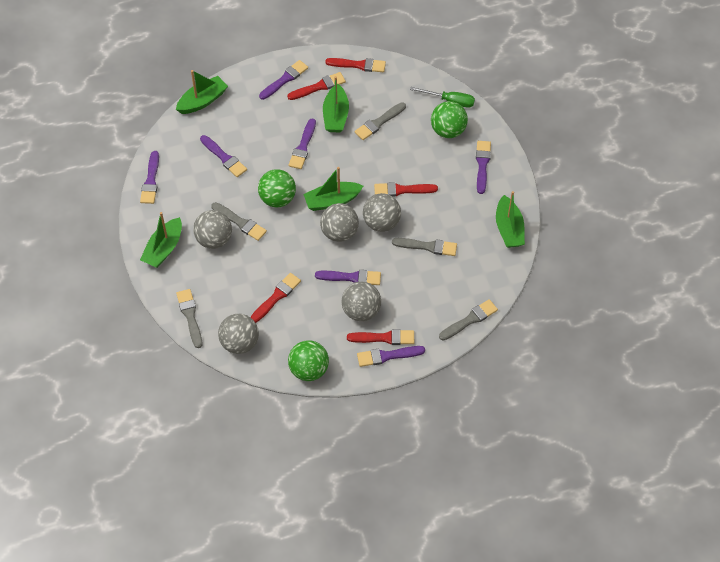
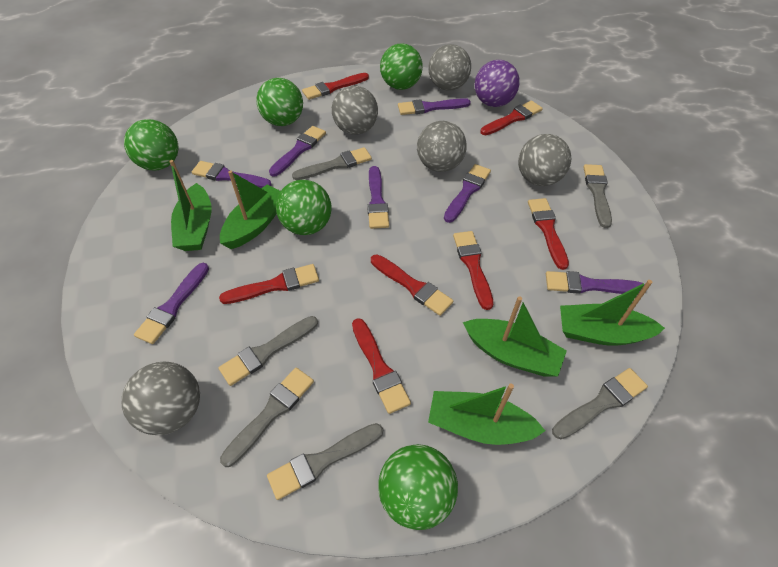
green ball: 3 -> 5
green screwdriver: 1 -> 0
grey brush: 5 -> 6
purple ball: 0 -> 1
red brush: 5 -> 7

